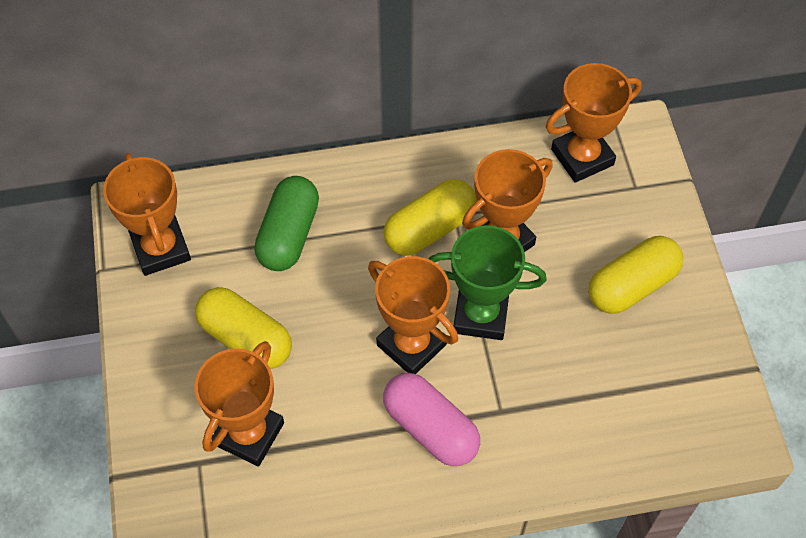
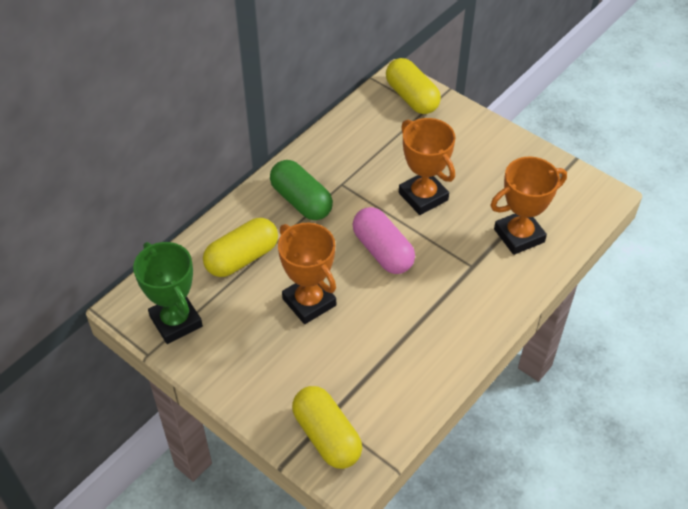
orange trophy: 5 -> 3

